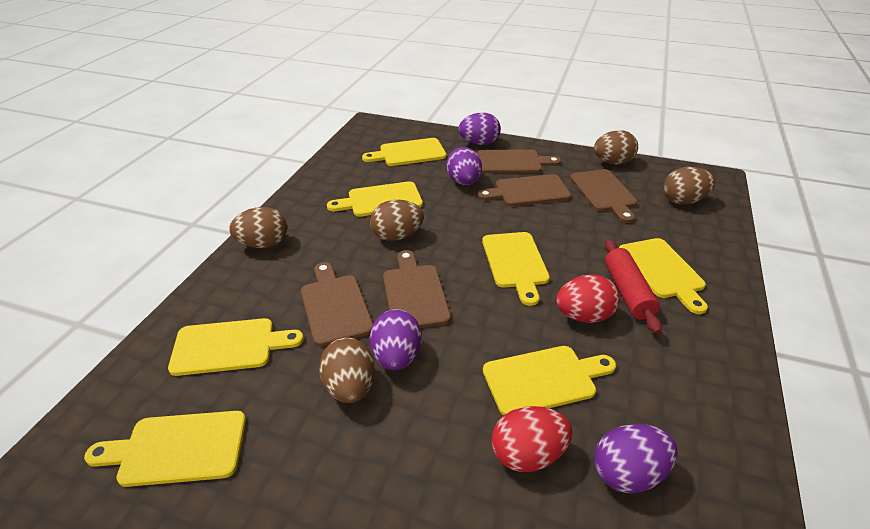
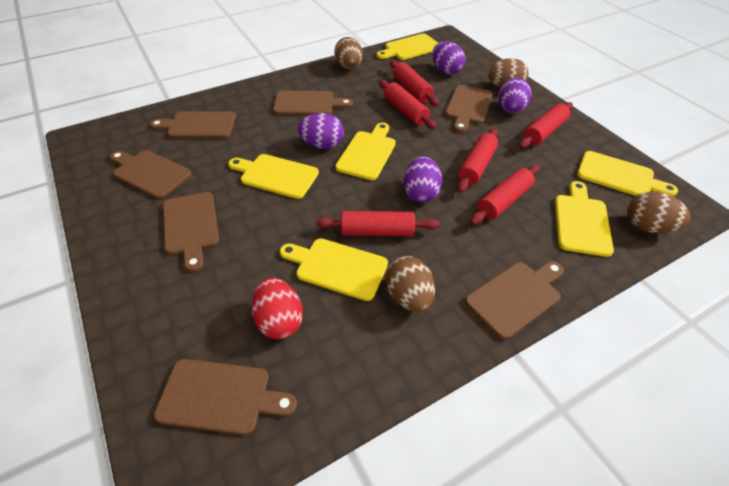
brown cutting board: 5 -> 7
brown egg: 5 -> 4
red egg: 2 -> 1
red rolling pin: 1 -> 6
yellow cutting board: 7 -> 6

